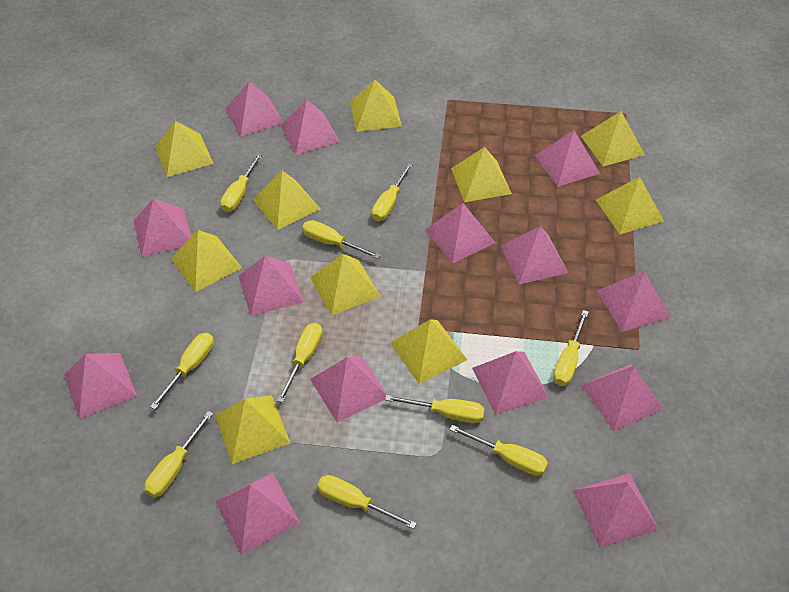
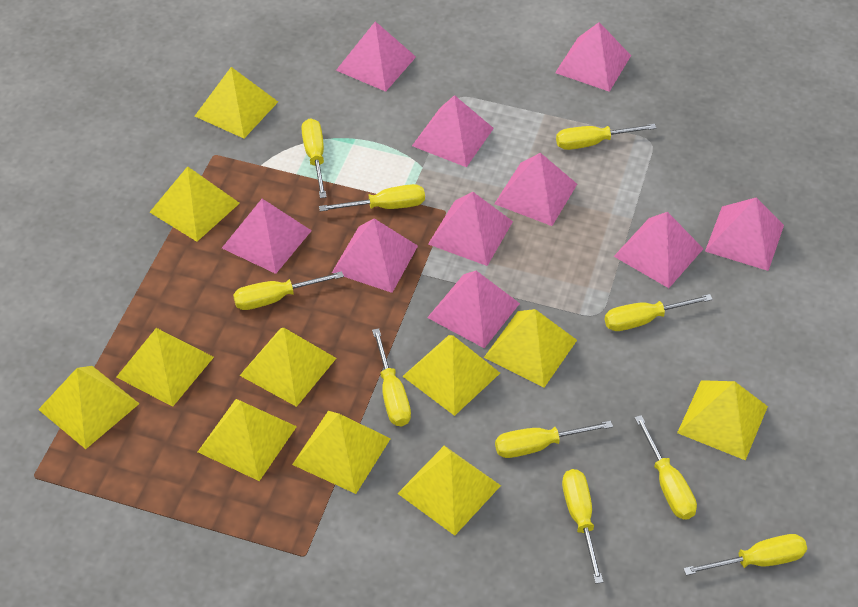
pink pyramid: 14 -> 10
yellow pyramid: 10 -> 11

